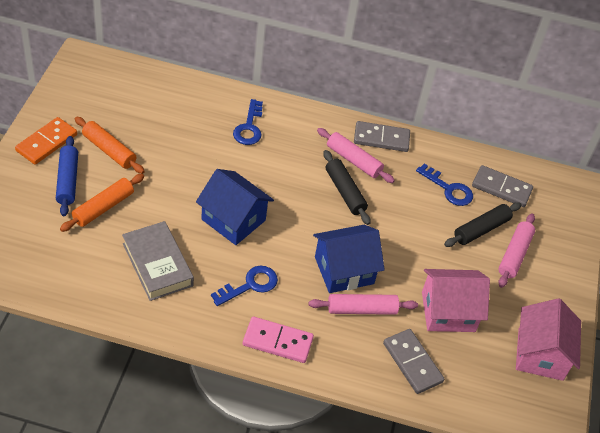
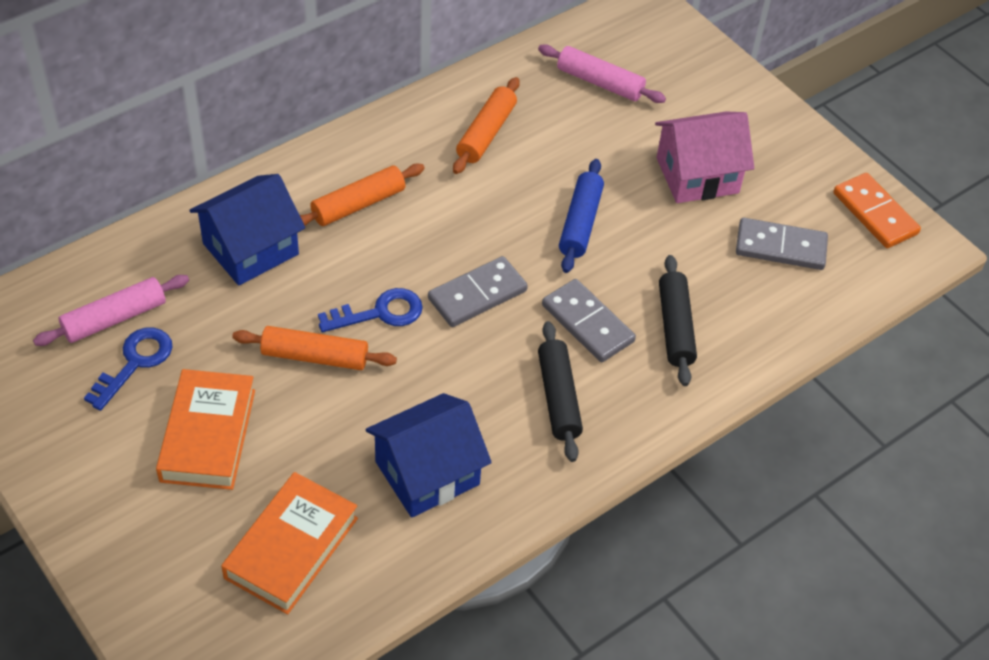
blue key: 3 -> 2
grey book: 1 -> 0
orange book: 0 -> 2
orange rolling pin: 2 -> 3
pink domino: 1 -> 0
pink house: 2 -> 1
pink rolling pin: 3 -> 2

